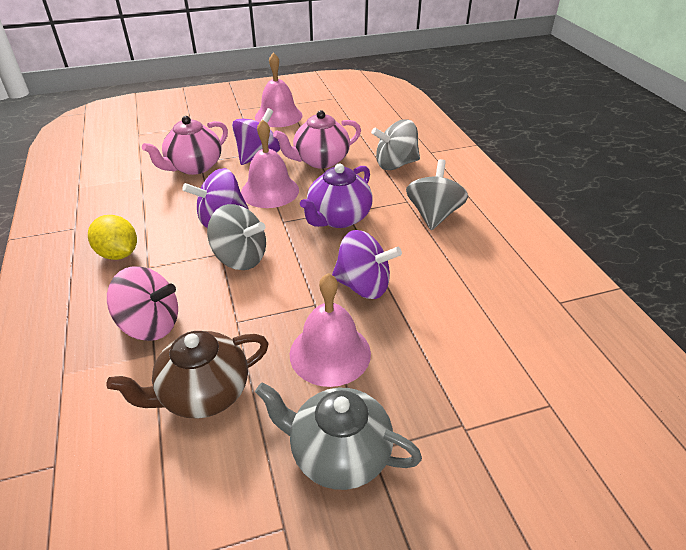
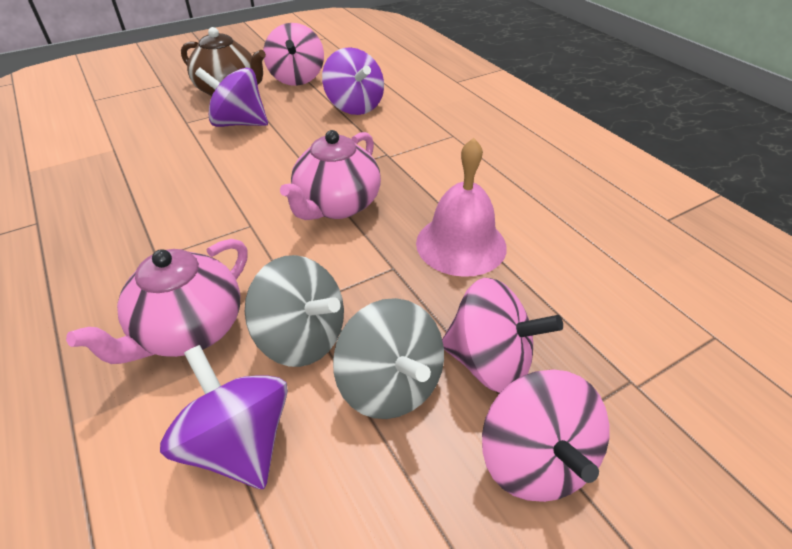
grey spinning top: 3 -> 2
grey teapot: 1 -> 0
pink bell: 3 -> 1
pink spinning top: 1 -> 3
purple teapot: 1 -> 0
yellow lemon: 1 -> 0

